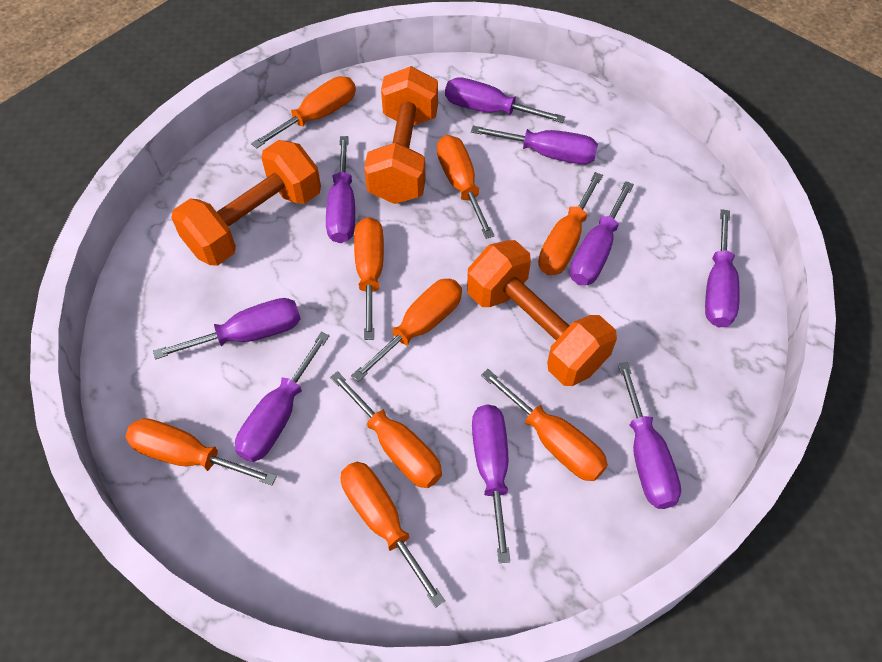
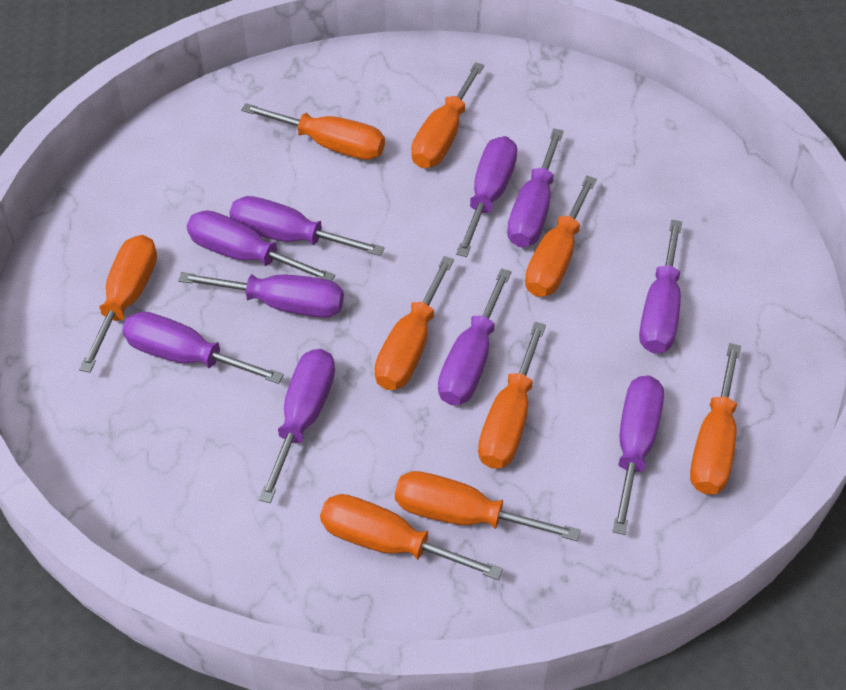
orange dumbbell: 3 -> 0
purple screwdriver: 9 -> 10

